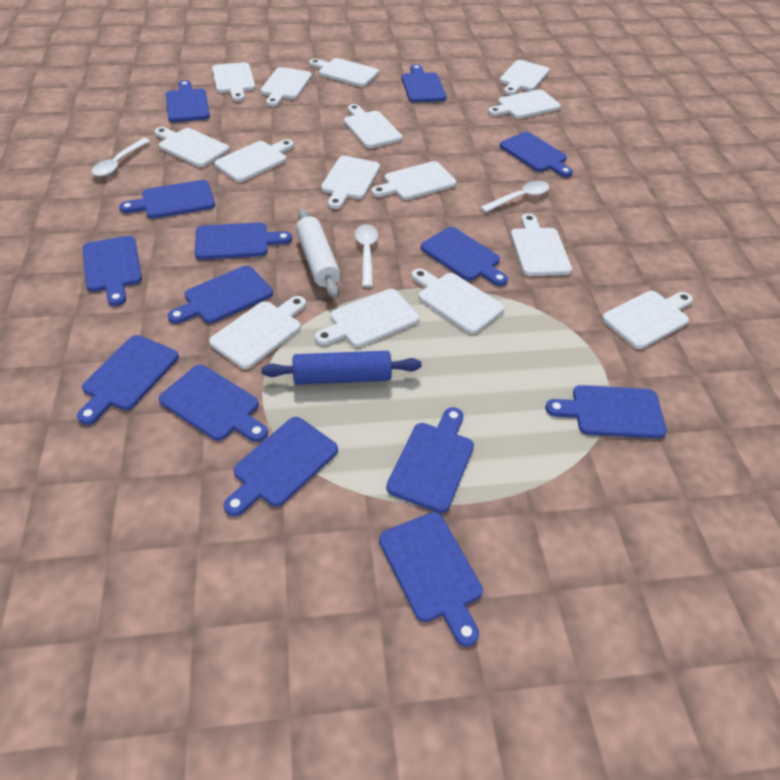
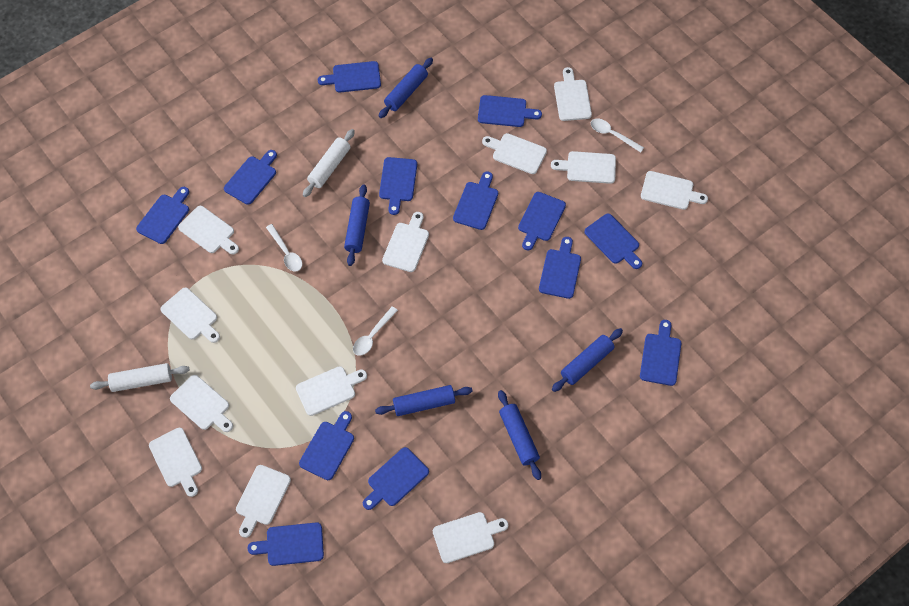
blue cutting board: 14 -> 13
blue rolling pin: 1 -> 5
white cutting board: 15 -> 12
white rolling pin: 1 -> 2

